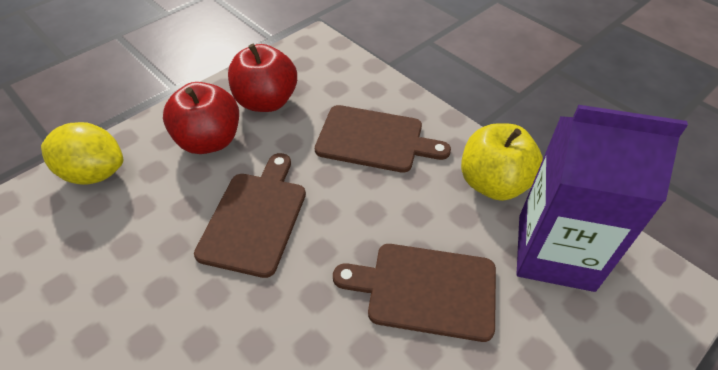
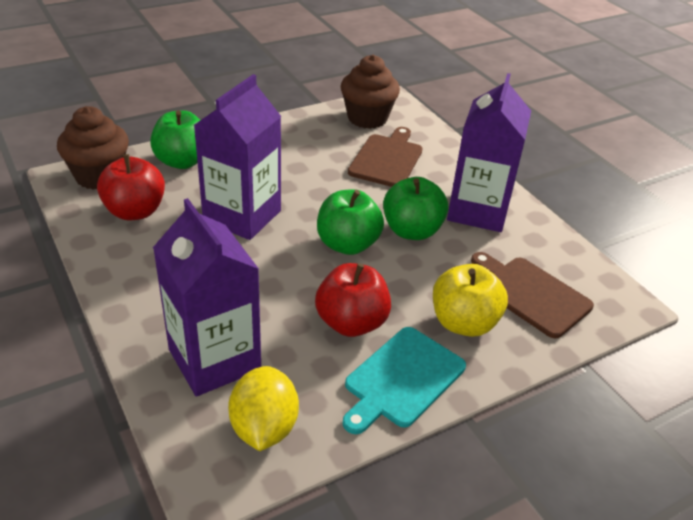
brown cupcake: 0 -> 2
brown cutting board: 3 -> 2
green apple: 0 -> 3
purple carton: 1 -> 3
turquoise cutting board: 0 -> 1

